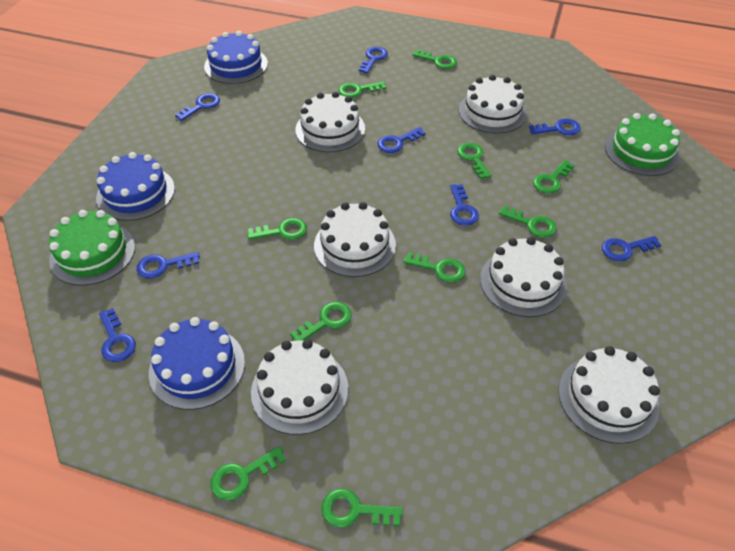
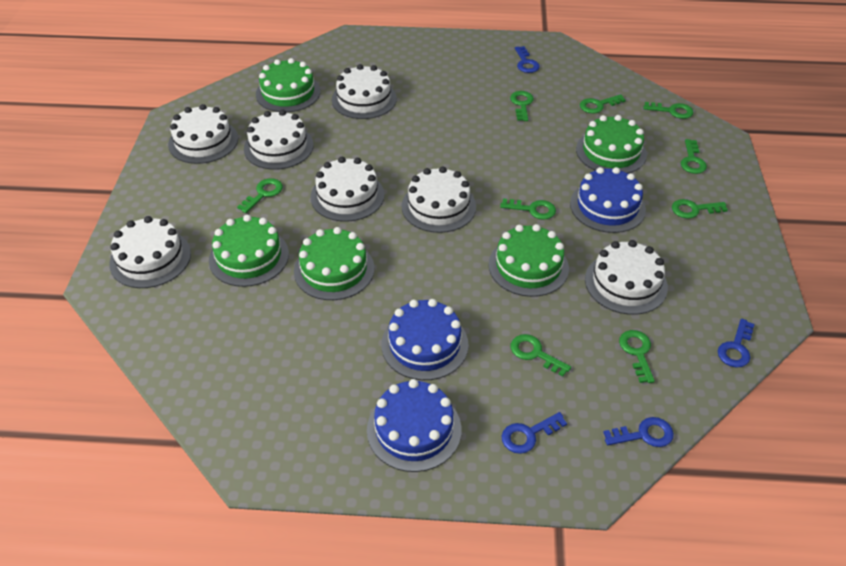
blue key: 8 -> 4
green cake: 2 -> 5
green key: 10 -> 9
white cake: 6 -> 7

